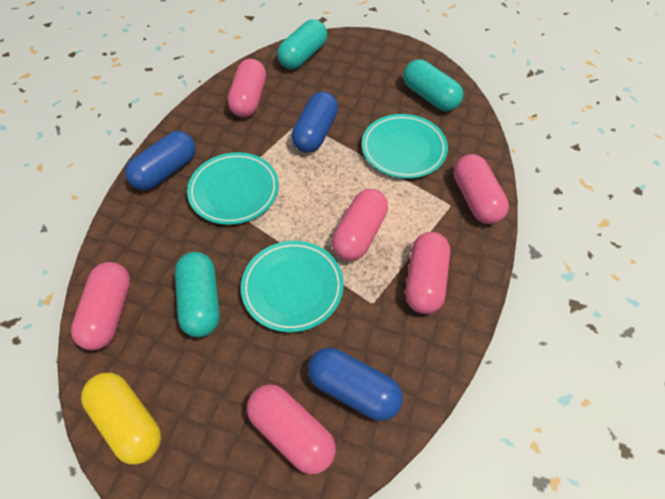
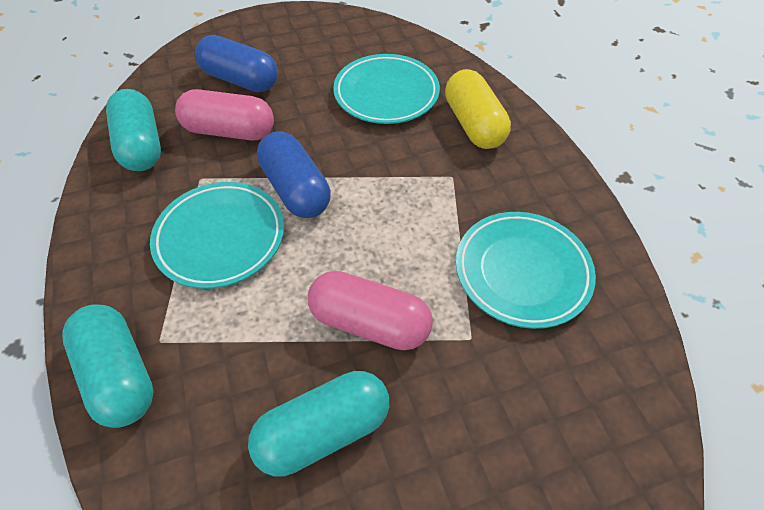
blue capsule: 3 -> 2
pink capsule: 6 -> 2

